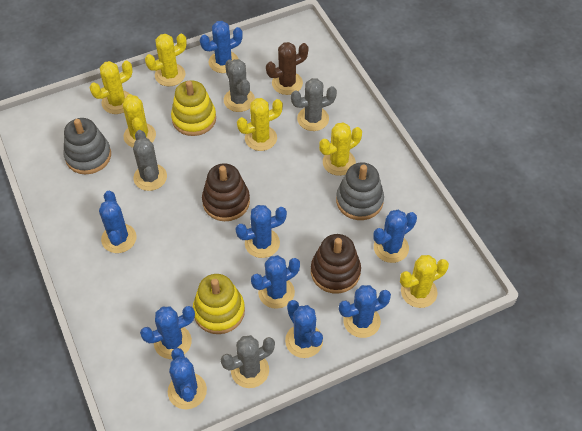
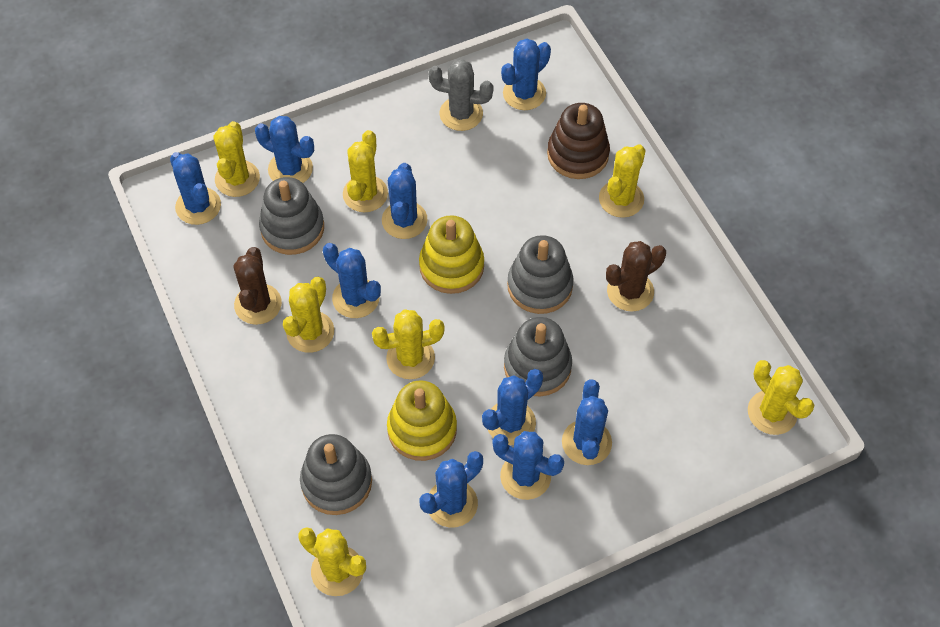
brown cactus: 1 -> 2
brown stacking toy: 2 -> 1
grey cactus: 4 -> 1
grey stacking toy: 2 -> 4
yellow cactus: 6 -> 7

